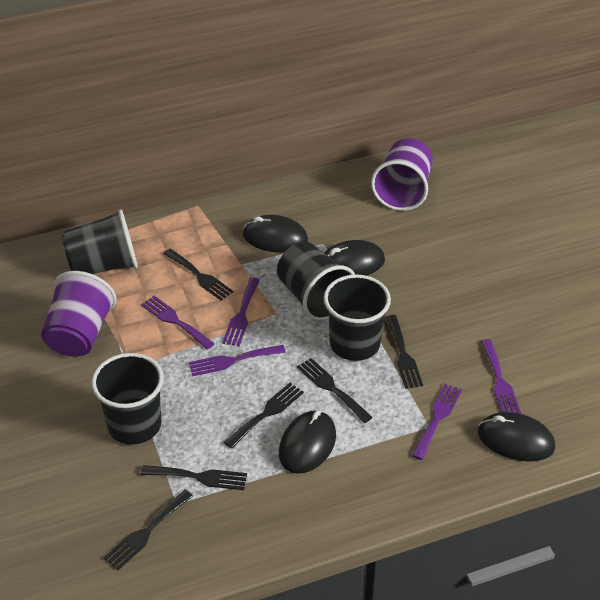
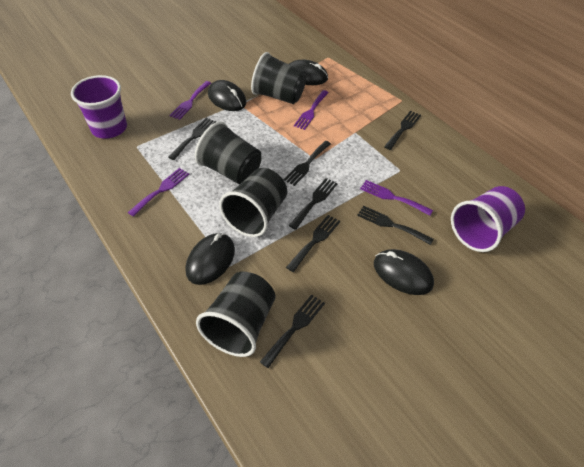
black fork: 6 -> 7
purple fork: 5 -> 4

